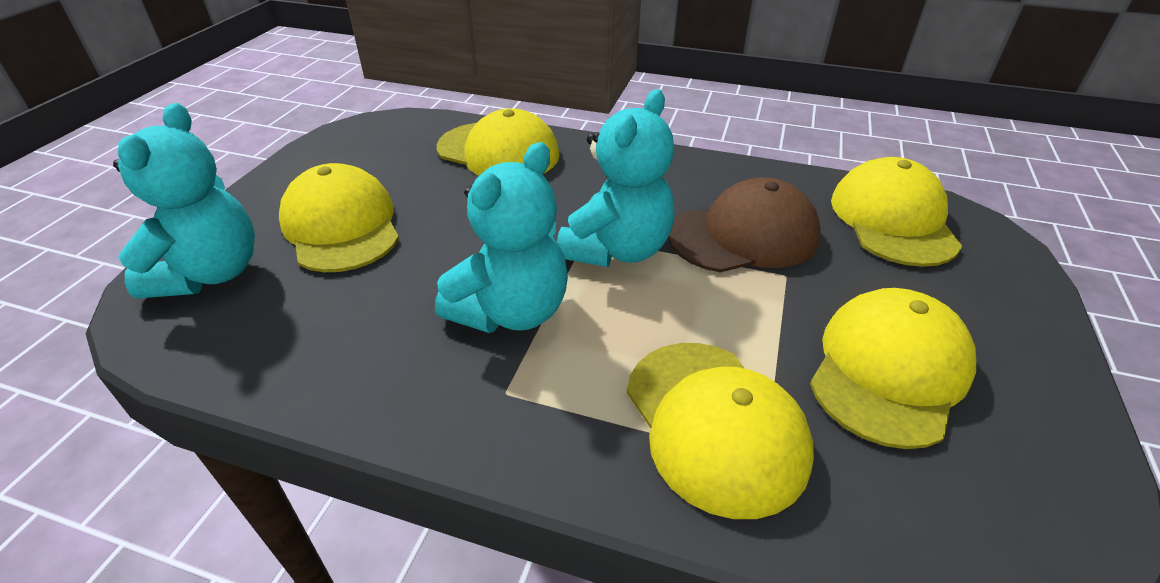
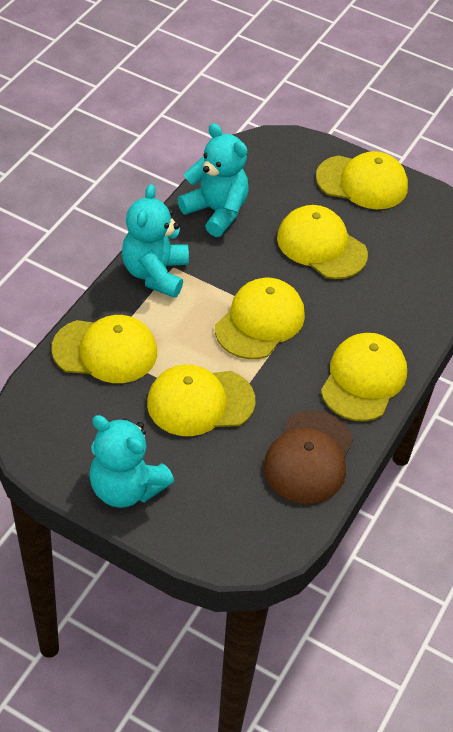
yellow cap: 5 -> 6

